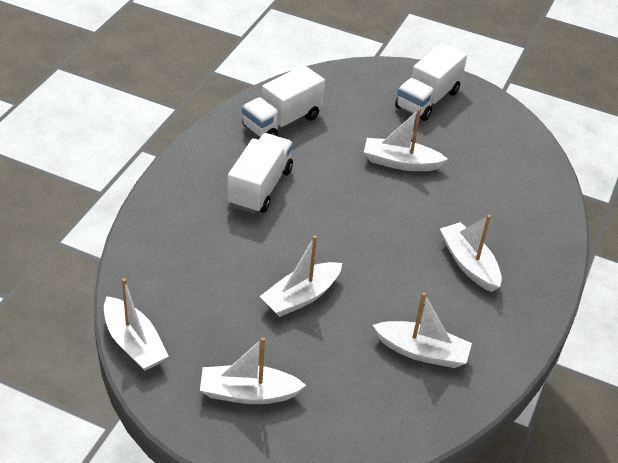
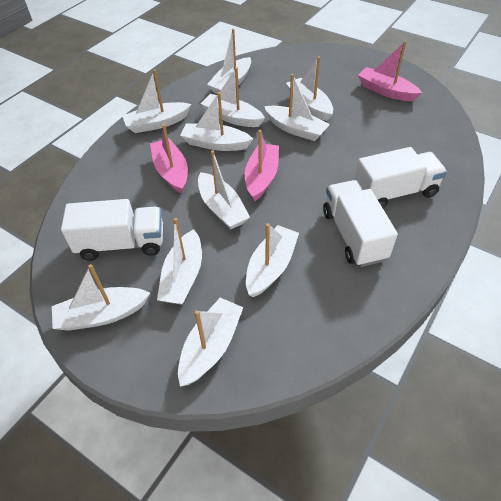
pink boat: 0 -> 3
white boat: 6 -> 11

